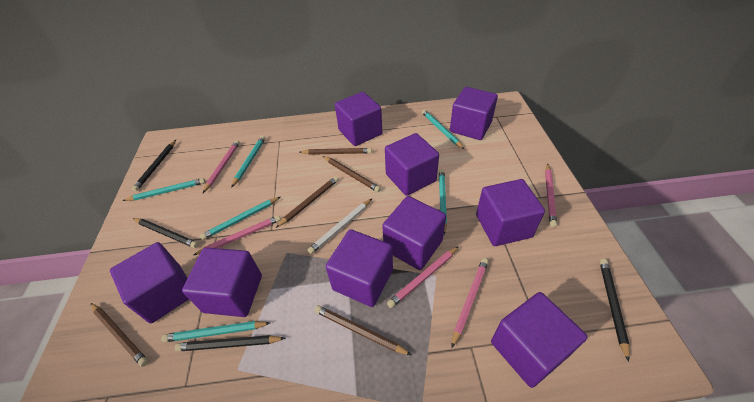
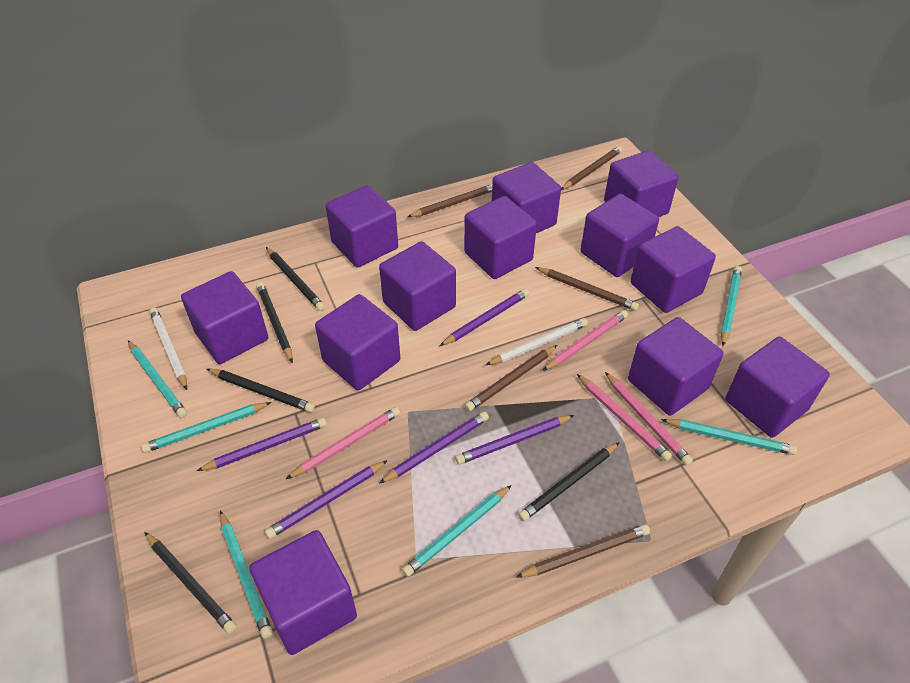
black pencil: 4 -> 5
pink pencil: 5 -> 4
purple cube: 9 -> 12
purple pencil: 0 -> 5
white pencil: 1 -> 2

